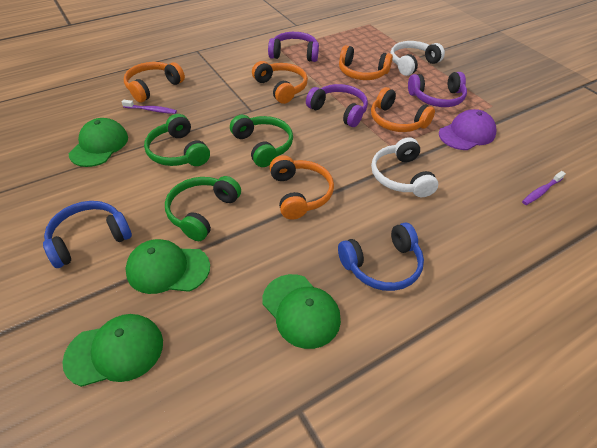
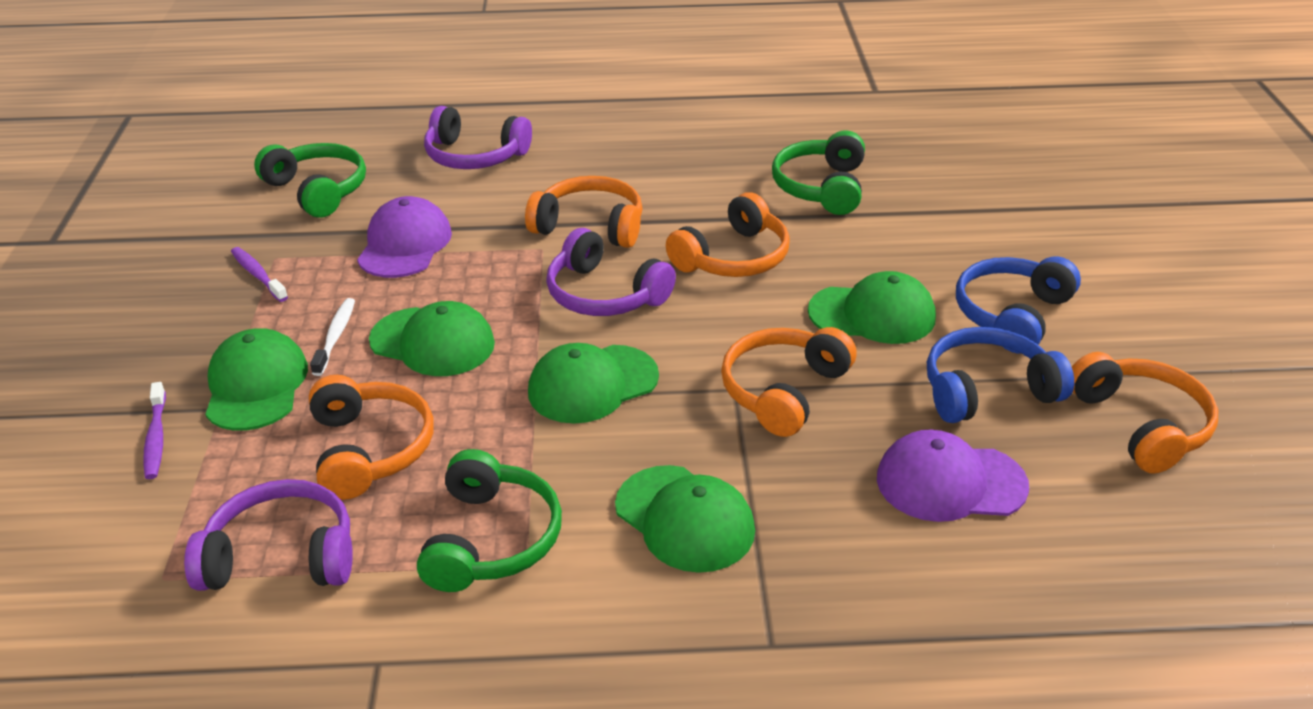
green cap: 4 -> 5
purple cap: 1 -> 2
white headphones: 2 -> 0
white toothbrush: 0 -> 1

